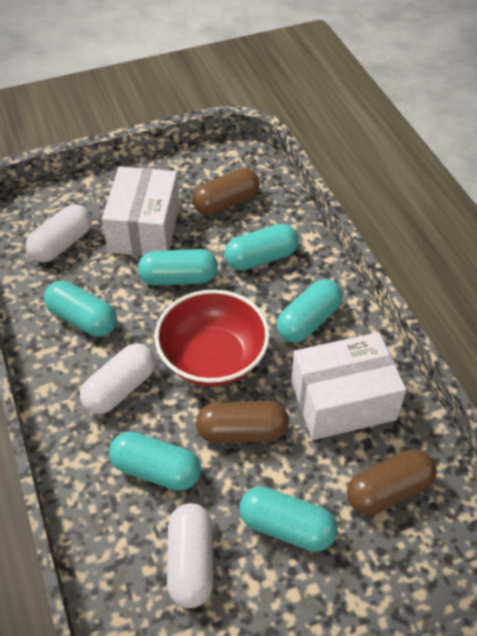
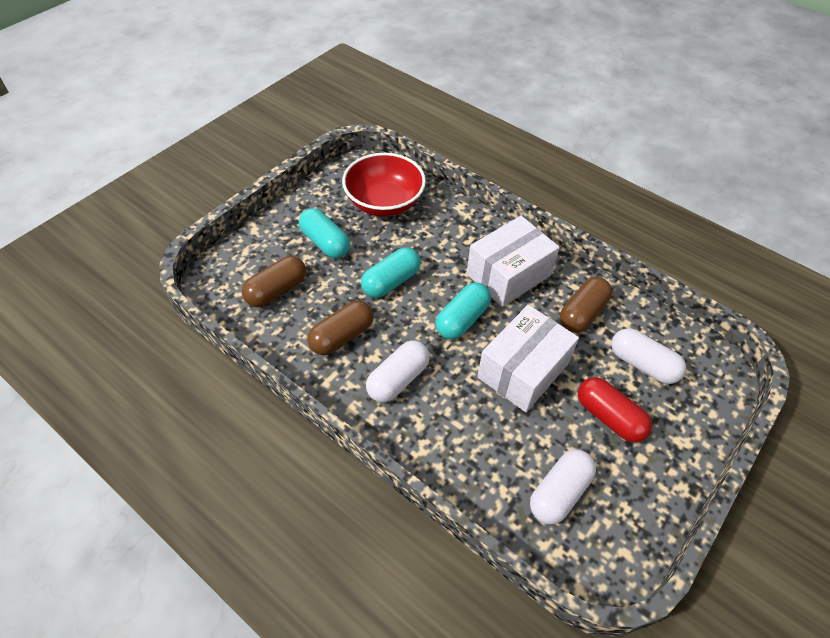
red capsule: 0 -> 1
turquoise capsule: 6 -> 3

